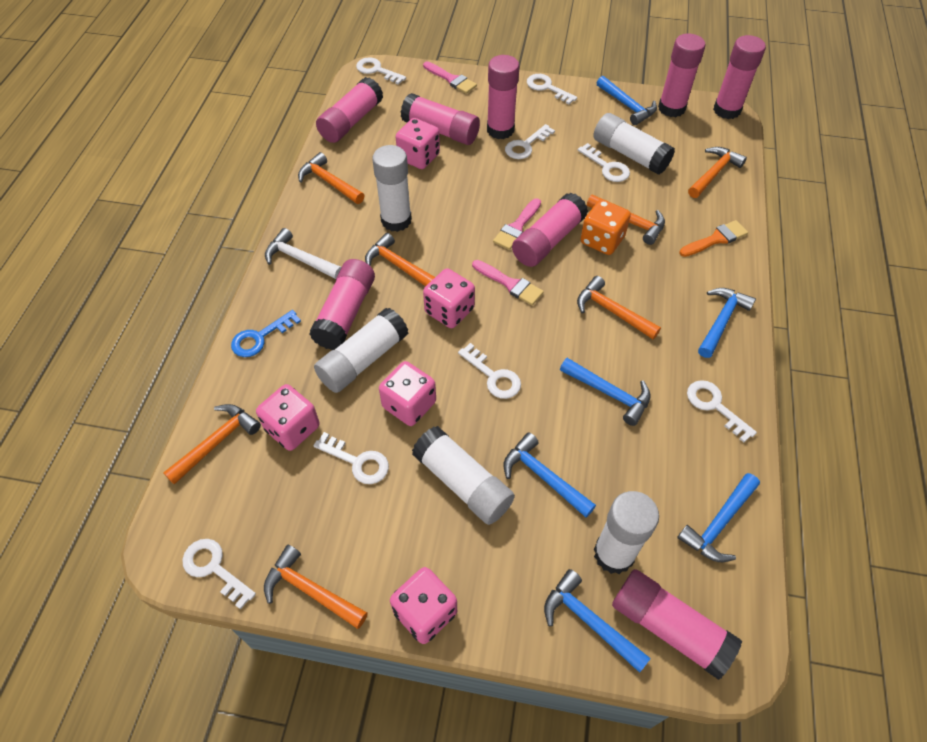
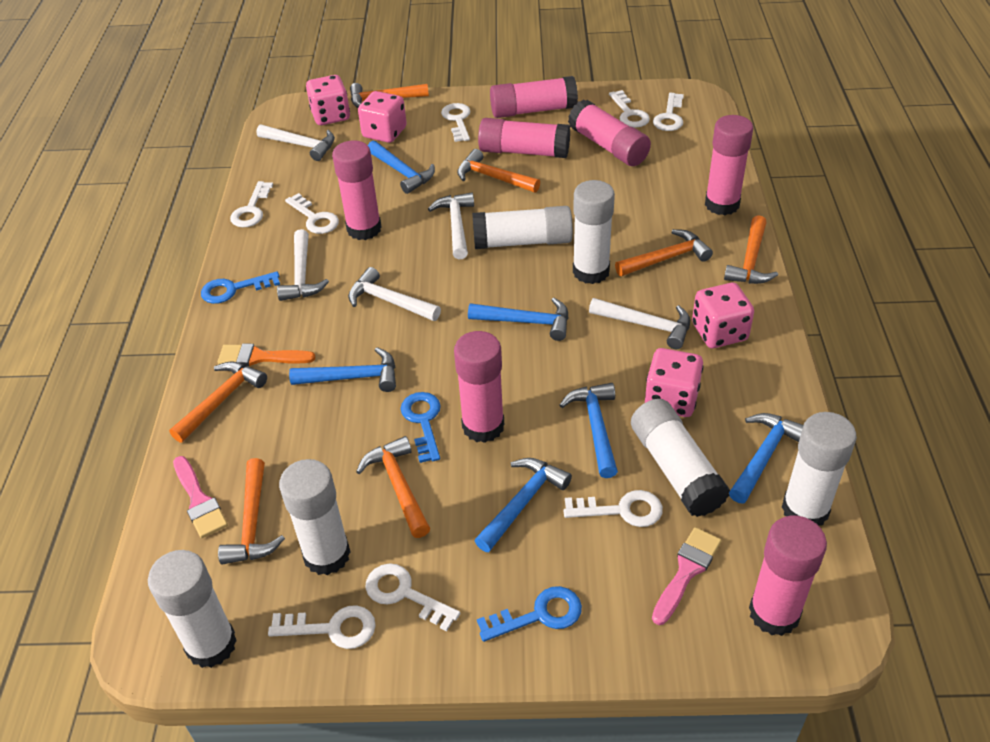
blue key: 1 -> 3
orange dice: 1 -> 0
pink brush: 3 -> 2
pink dice: 5 -> 4
pink glue stick: 8 -> 7
white glue stick: 5 -> 6
white hammer: 1 -> 5

